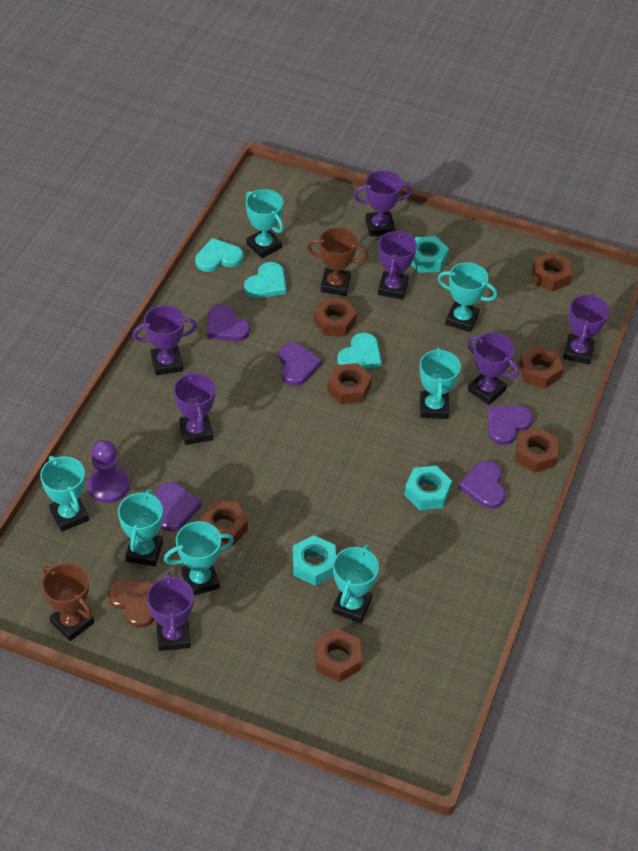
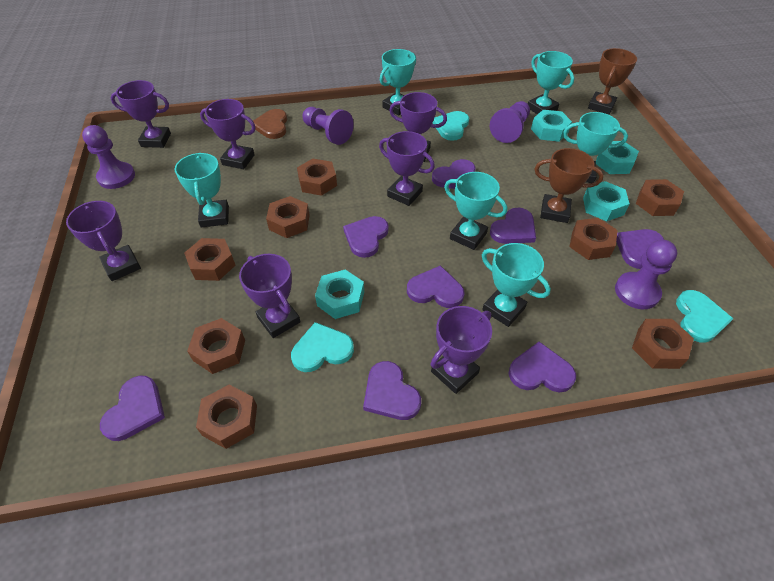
brown nut: 7 -> 8
purple heart: 5 -> 8
purple pawn: 1 -> 4
turquoise nut: 3 -> 4
turquoise trophy: 7 -> 6

